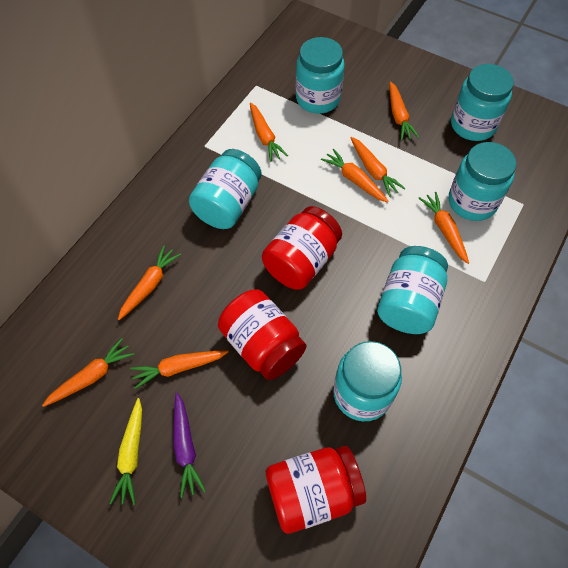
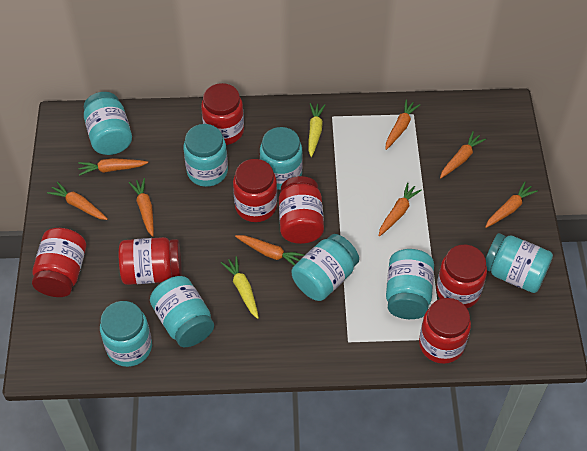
purple carrot: 1 -> 0
red jar: 3 -> 7
turquoise jar: 6 -> 8
yellow carrot: 1 -> 2

